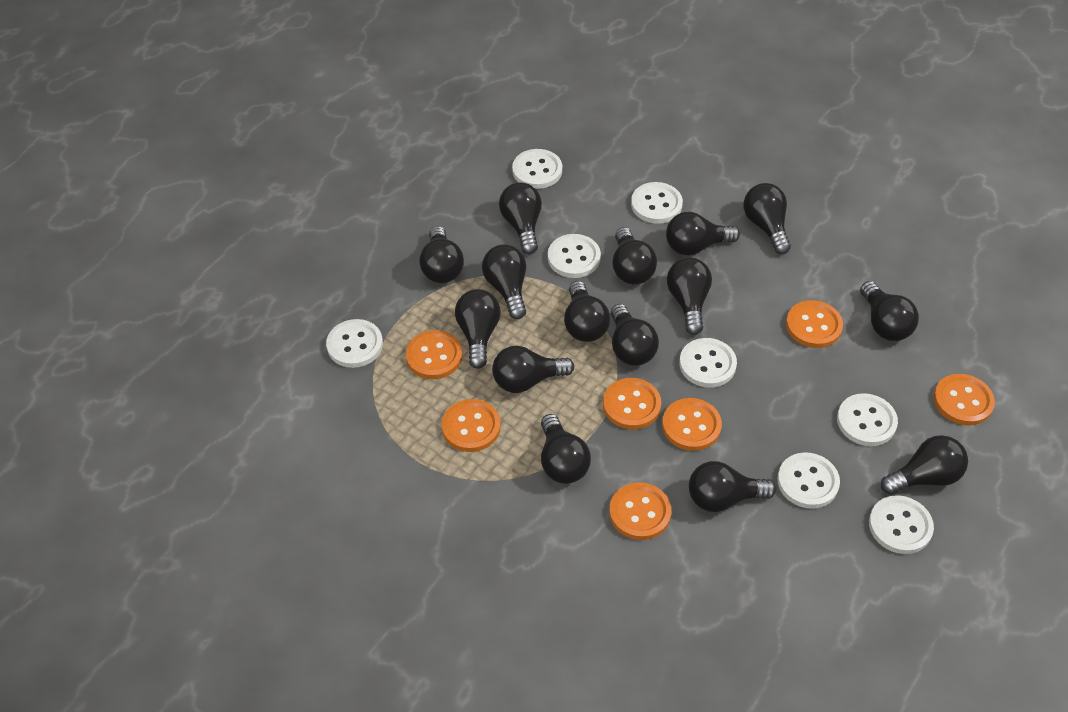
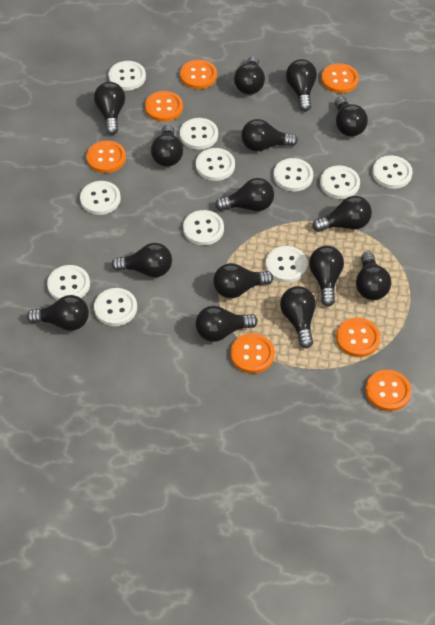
white button: 8 -> 11

